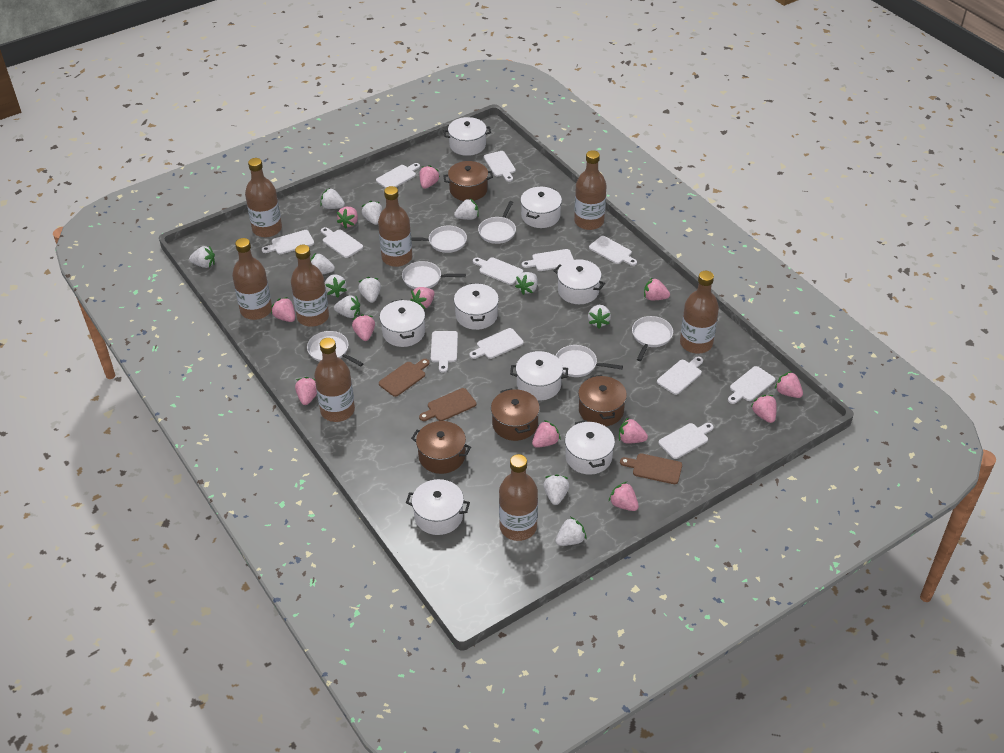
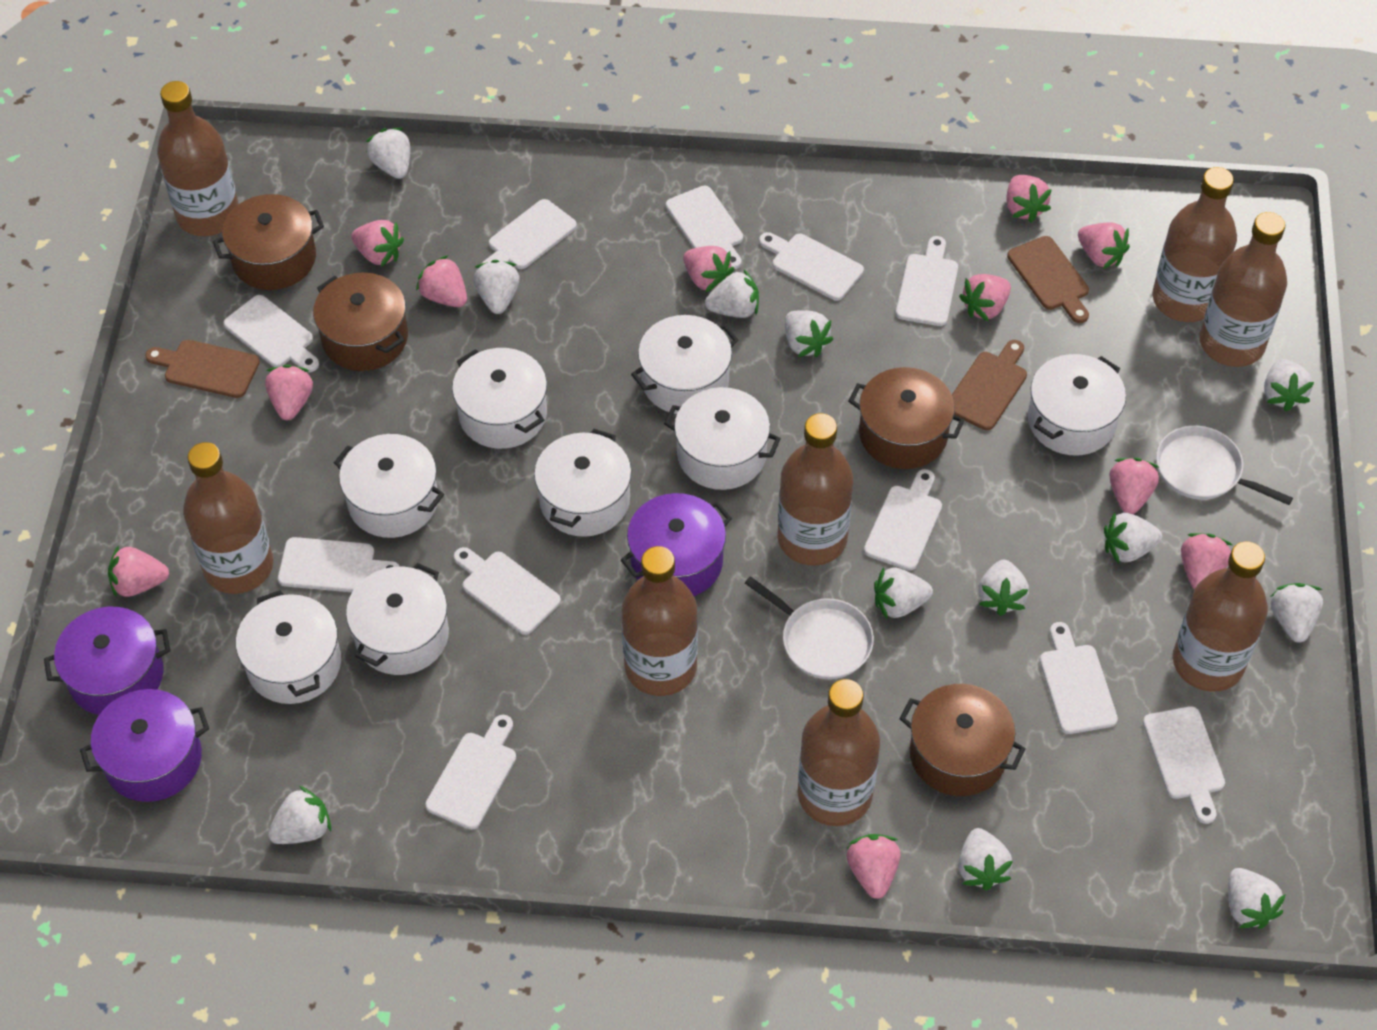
pink strawberry: 12 -> 11
purple pot: 0 -> 3
white cutting board: 12 -> 11
white pan: 6 -> 2

